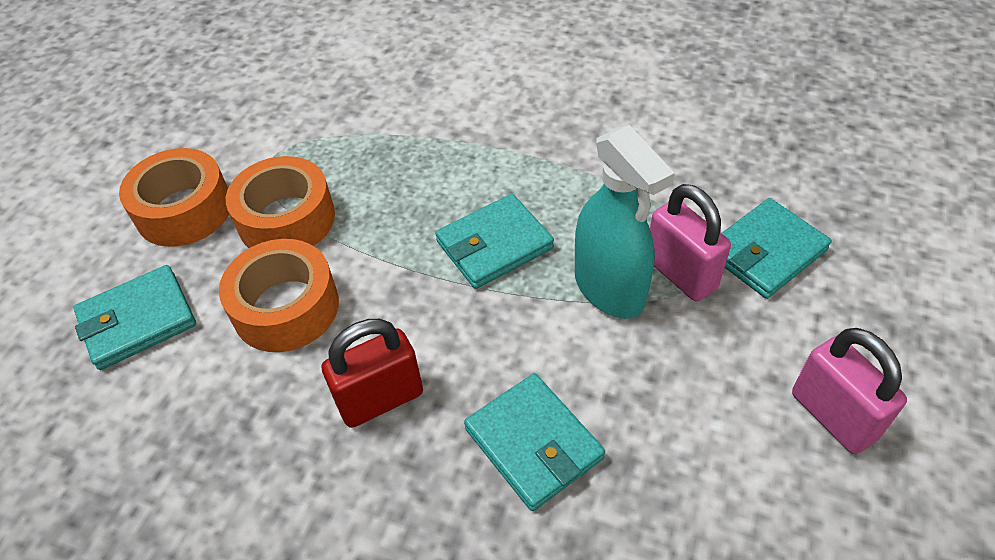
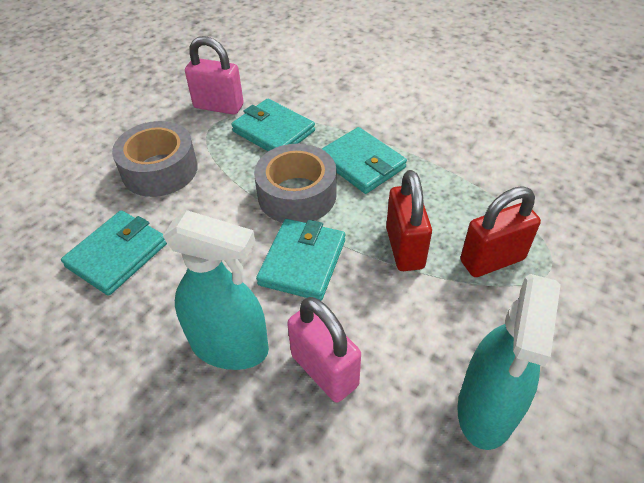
grey tape: 0 -> 2
orange tape: 3 -> 0
red padlock: 1 -> 2
turquoise spray bottle: 1 -> 2

